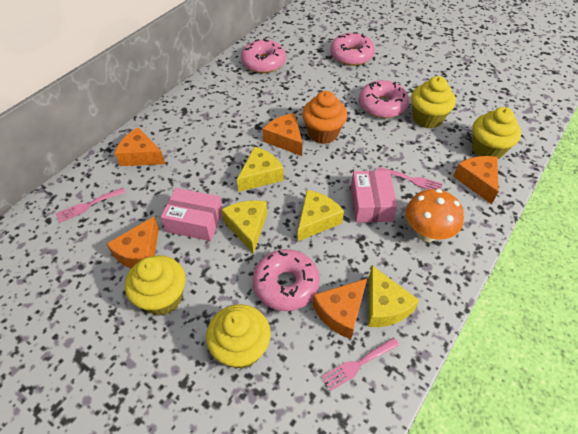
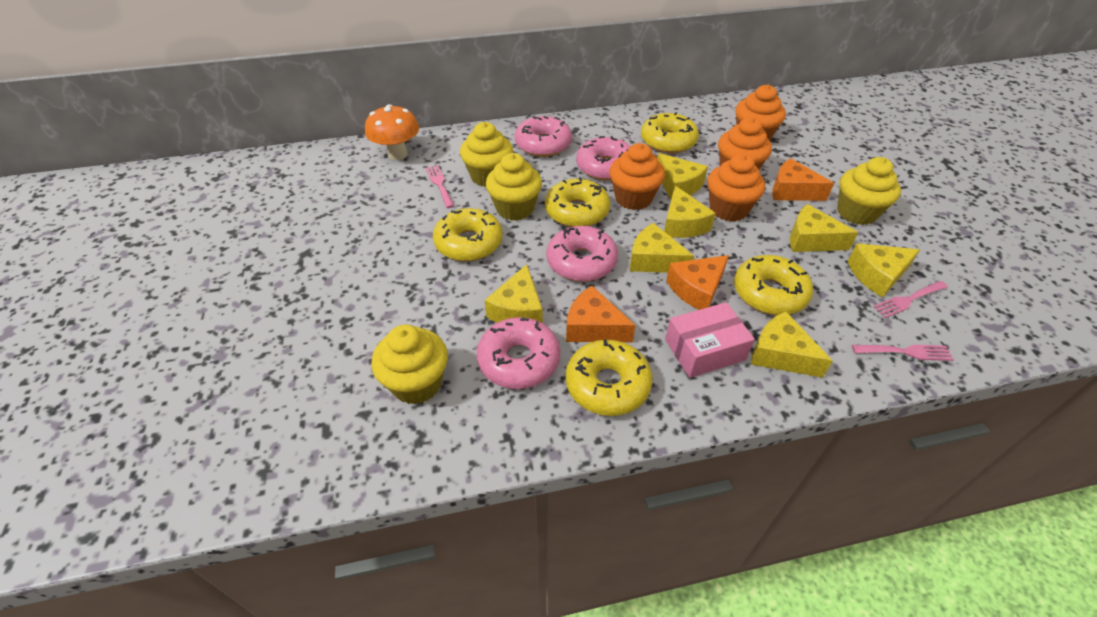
orange cheese: 5 -> 3
orange cupcake: 1 -> 4
pink box: 2 -> 1
yellow cheese: 4 -> 7
yellow donut: 0 -> 5

